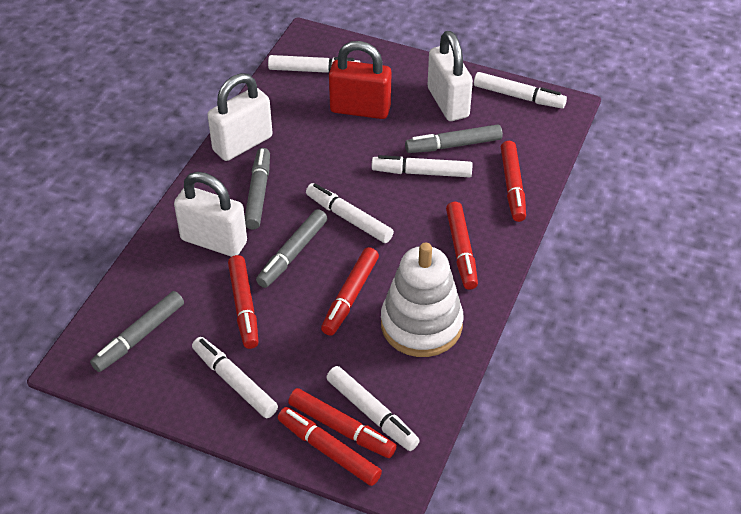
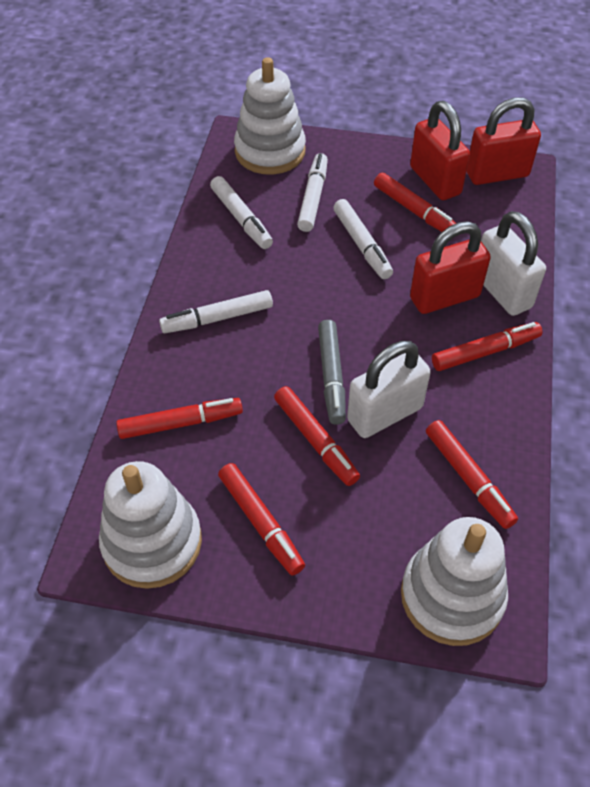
grey marker: 4 -> 1
red padlock: 1 -> 3
white marker: 6 -> 4
white padlock: 3 -> 2
white stacking toy: 1 -> 3

